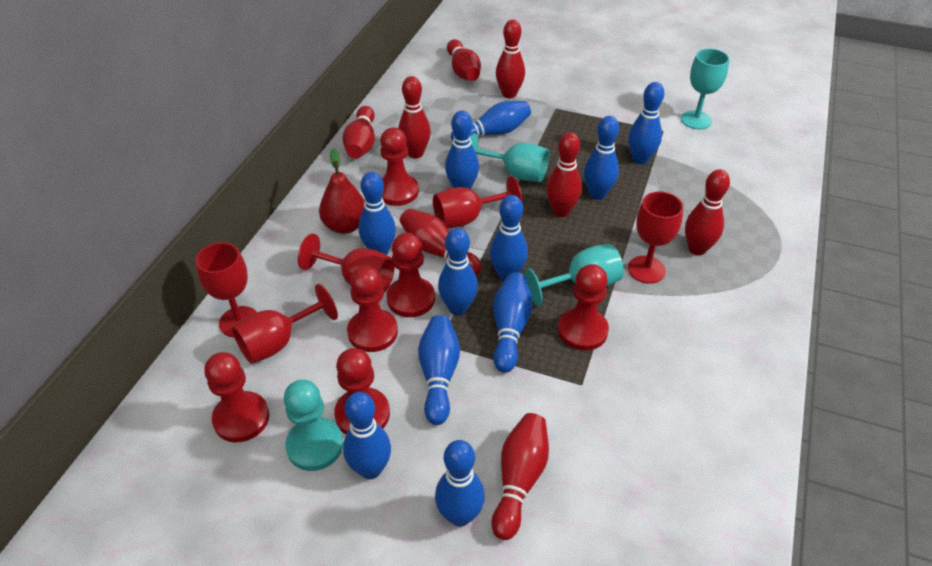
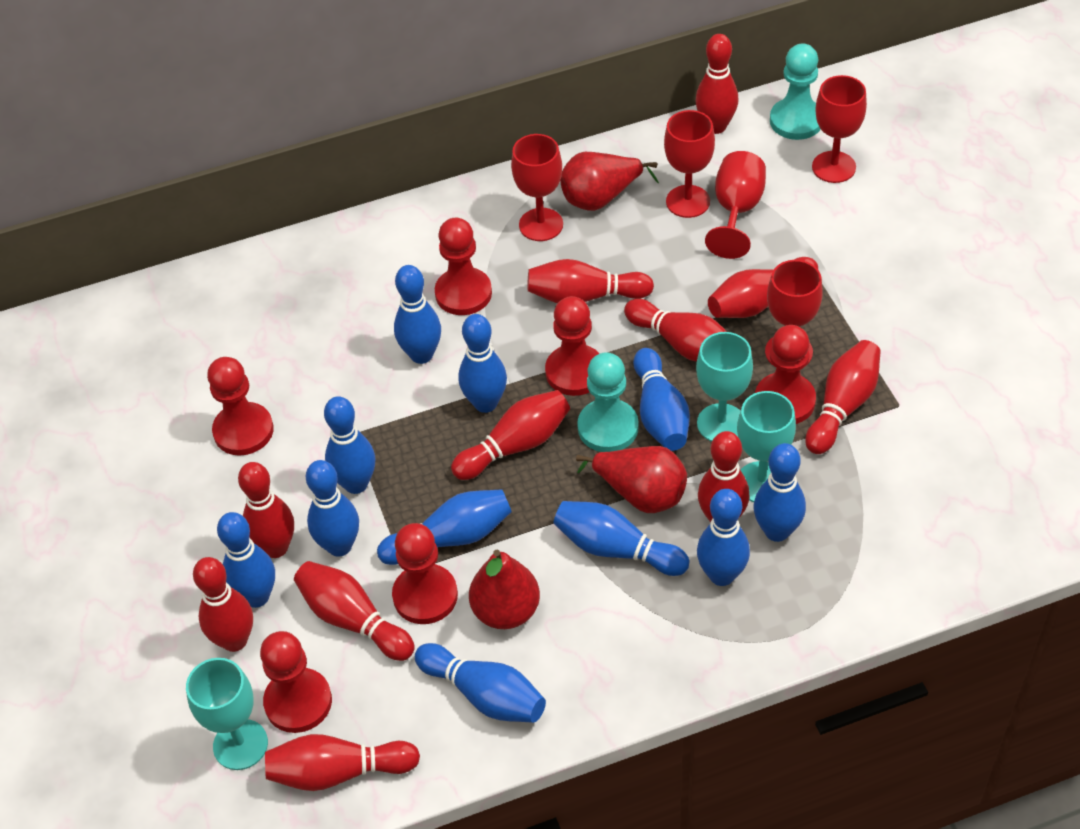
red bowling pin: 8 -> 11
red pear: 1 -> 3
turquoise pawn: 1 -> 2

